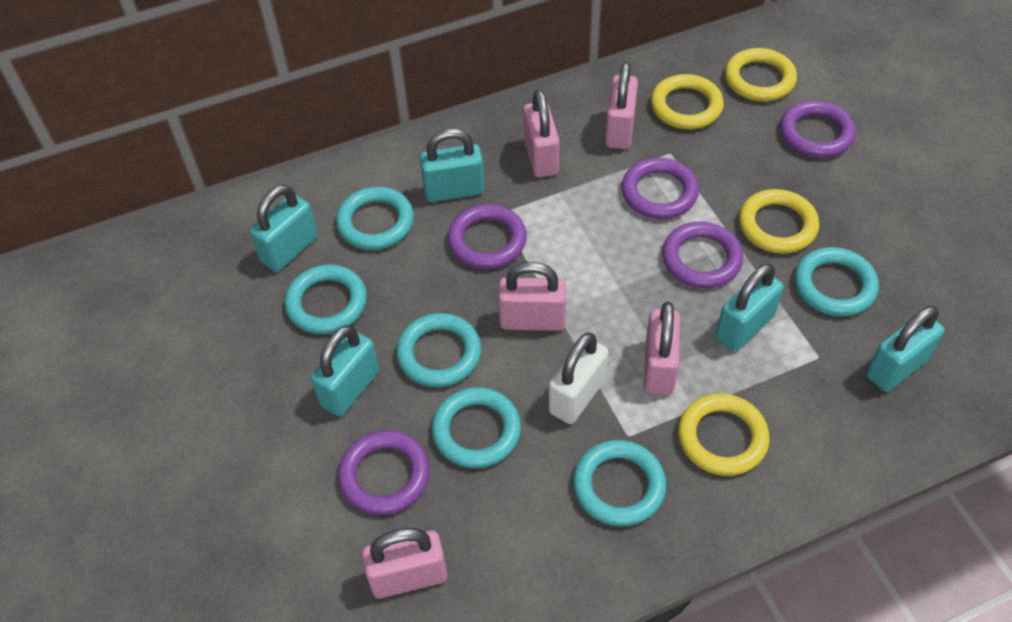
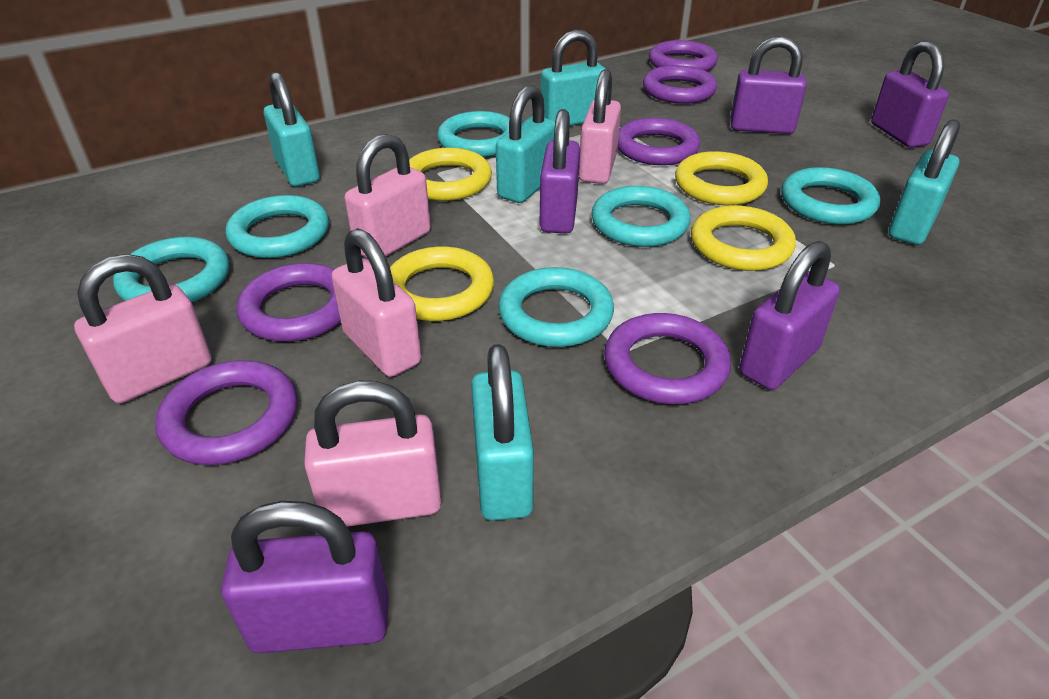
purple padlock: 0 -> 5
purple ring: 5 -> 6
white padlock: 1 -> 0

